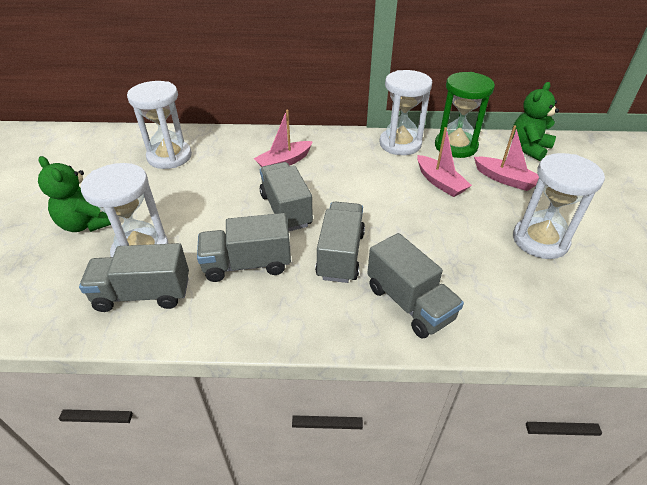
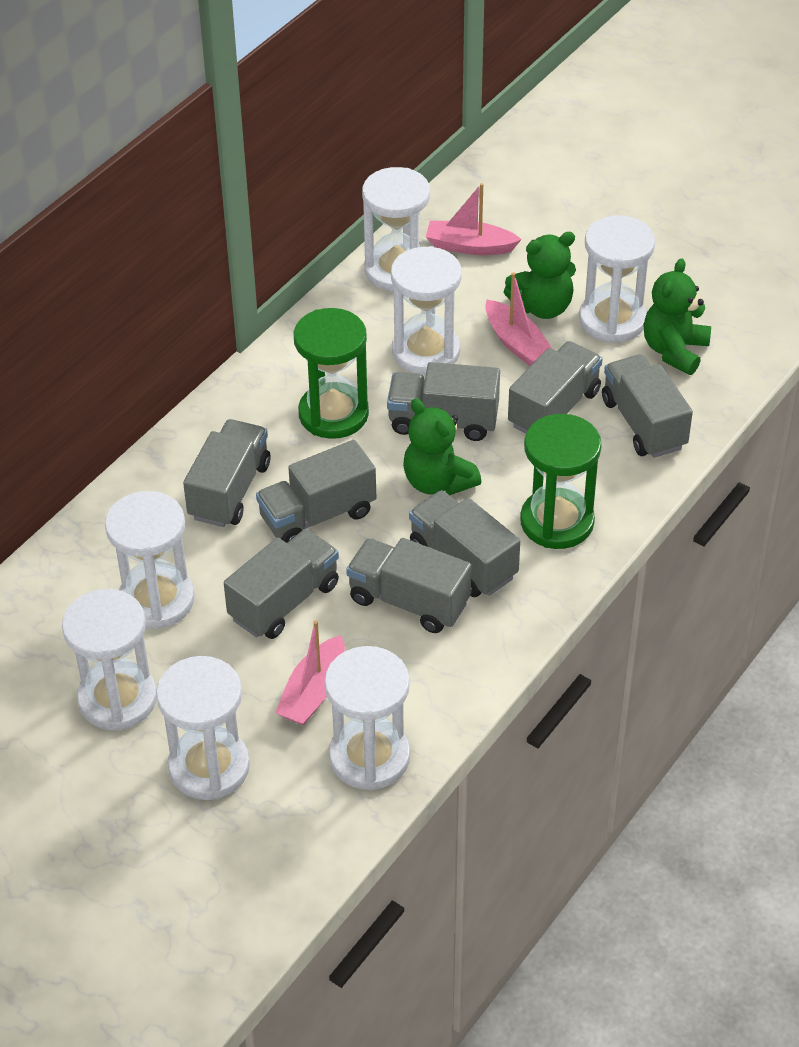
green hourglass: 1 -> 2
green teddy bear: 2 -> 3
grey truck: 5 -> 8
white hourglass: 4 -> 7

